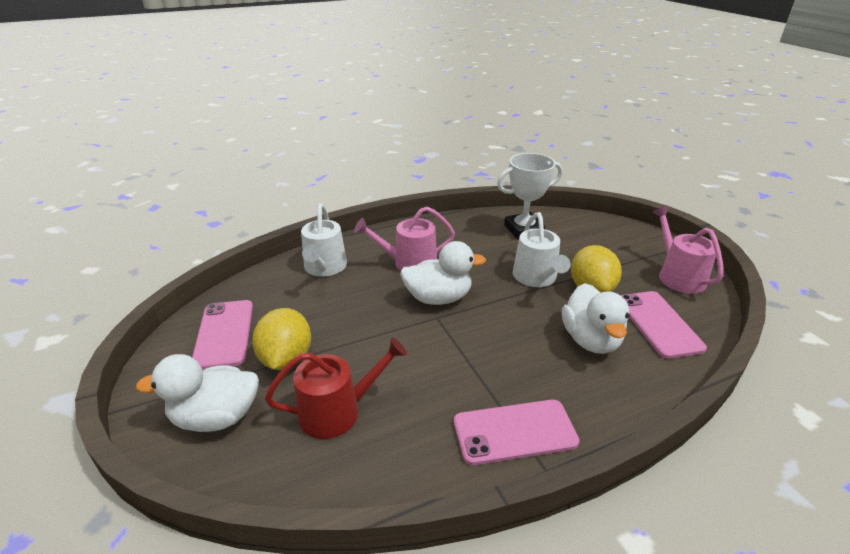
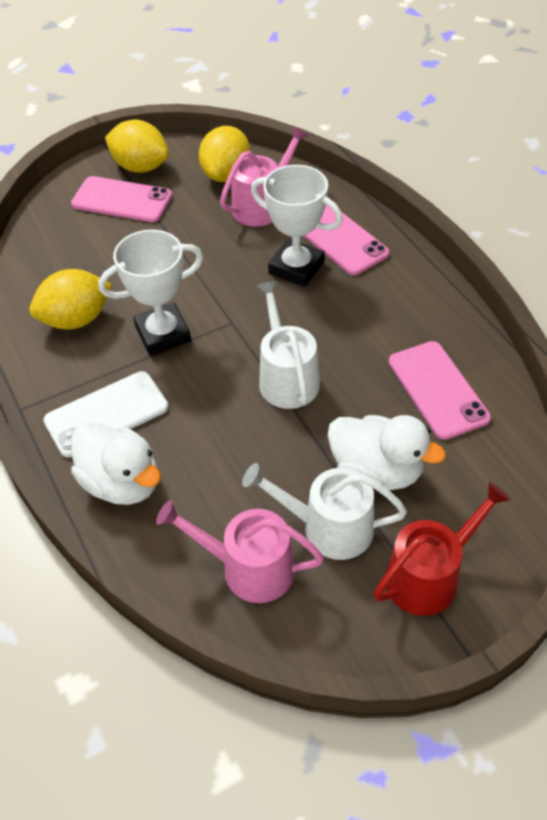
white duck: 3 -> 2
white phone: 0 -> 1
white trophy: 1 -> 2
yellow lemon: 2 -> 3

